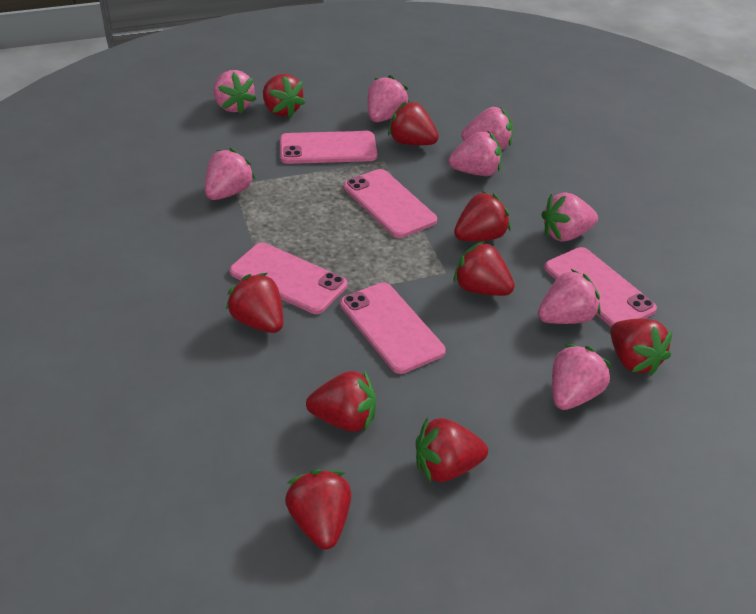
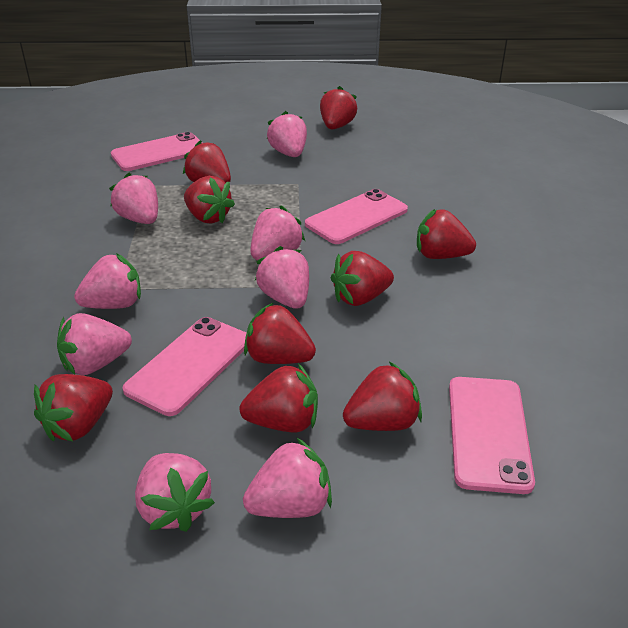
pink phone: 5 -> 4

